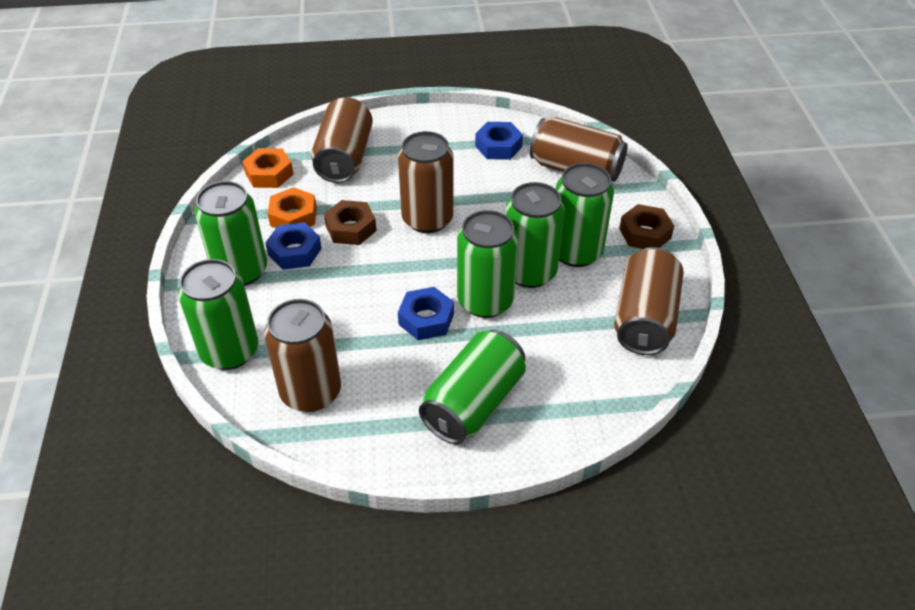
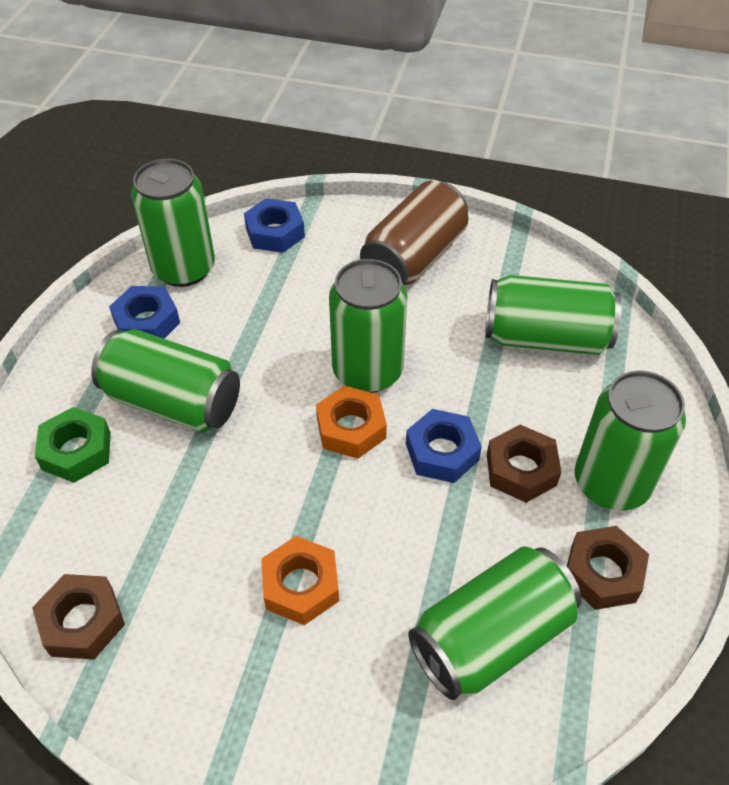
brown can: 5 -> 1
brown nut: 2 -> 3
green nut: 0 -> 1

